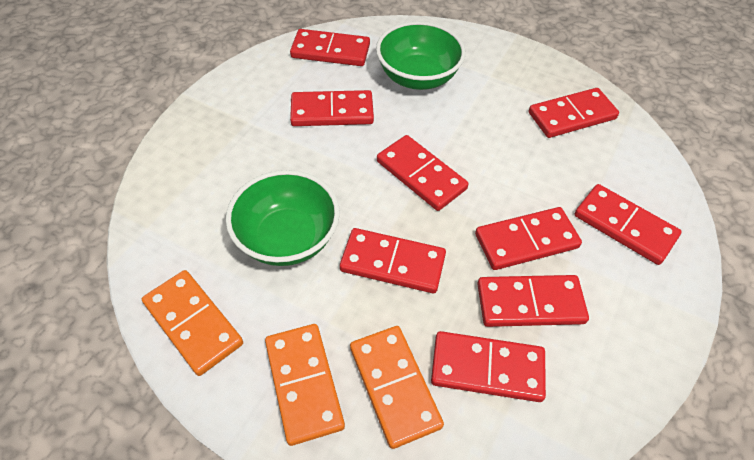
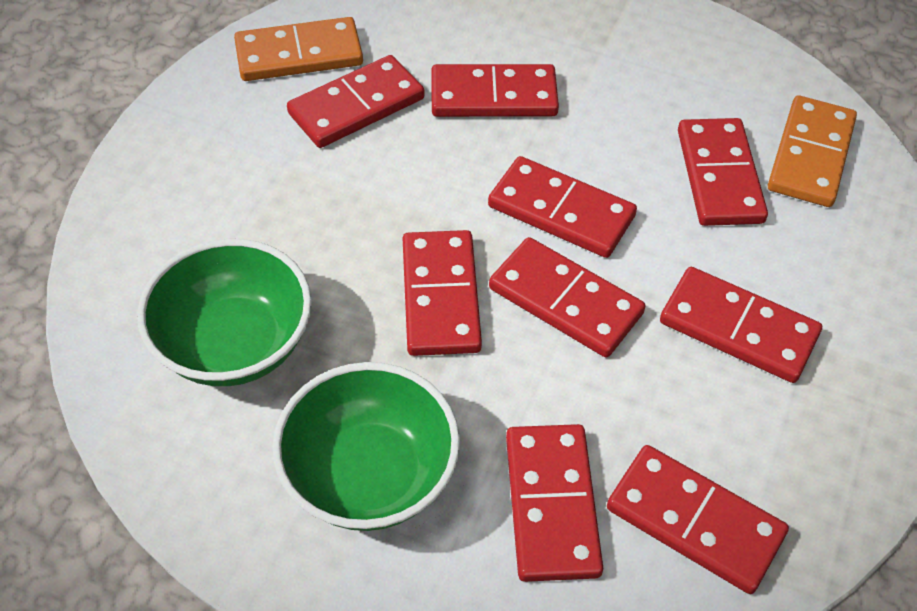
orange domino: 3 -> 2

